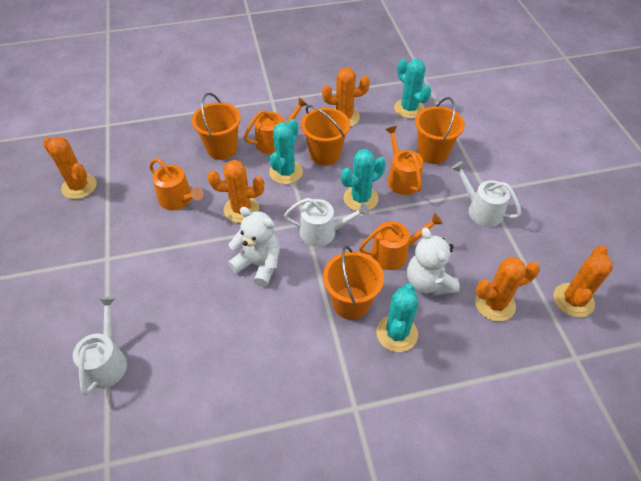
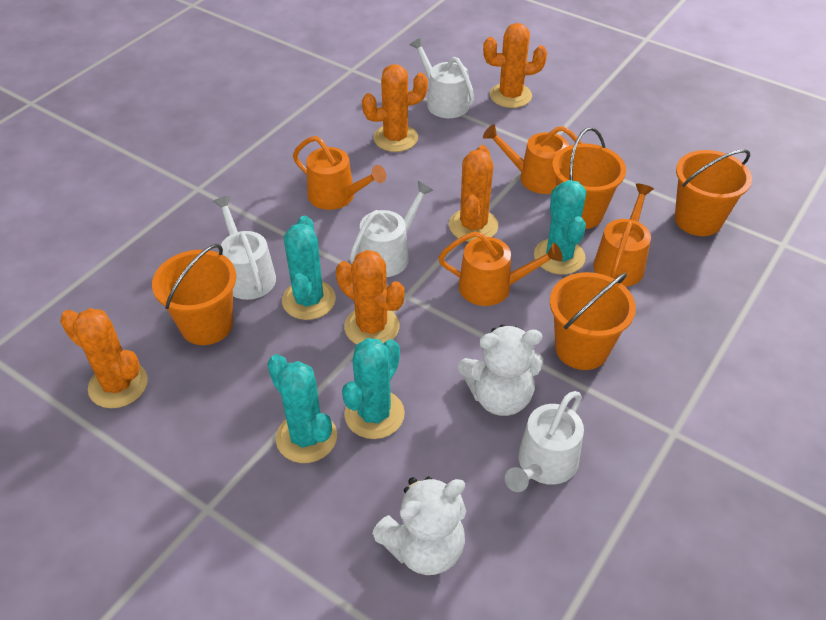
white watering can: 3 -> 4

